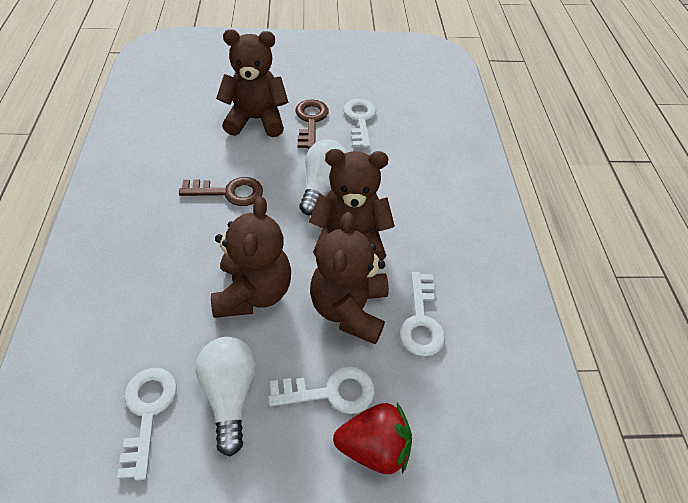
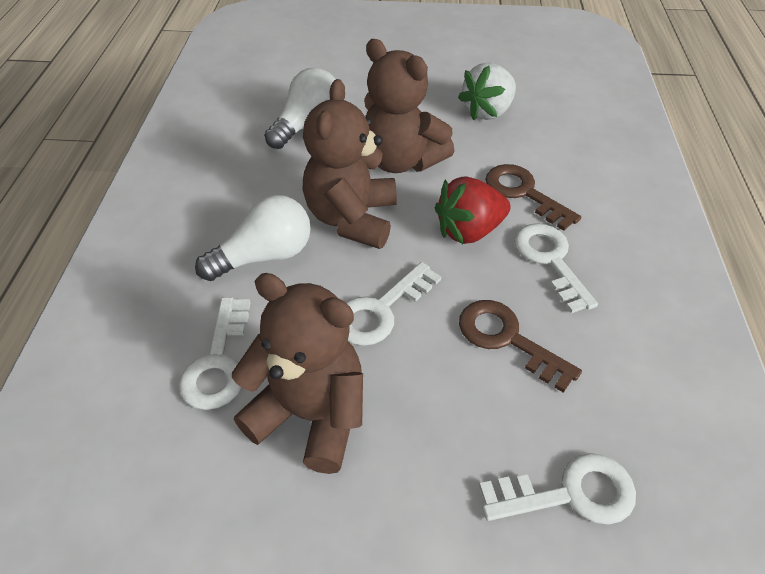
brown teddy bear: 4 -> 3
white strawberry: 0 -> 1

